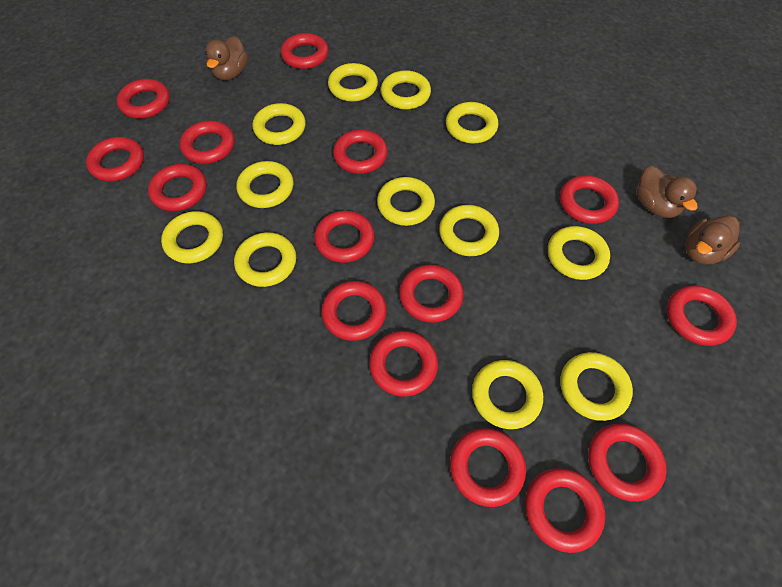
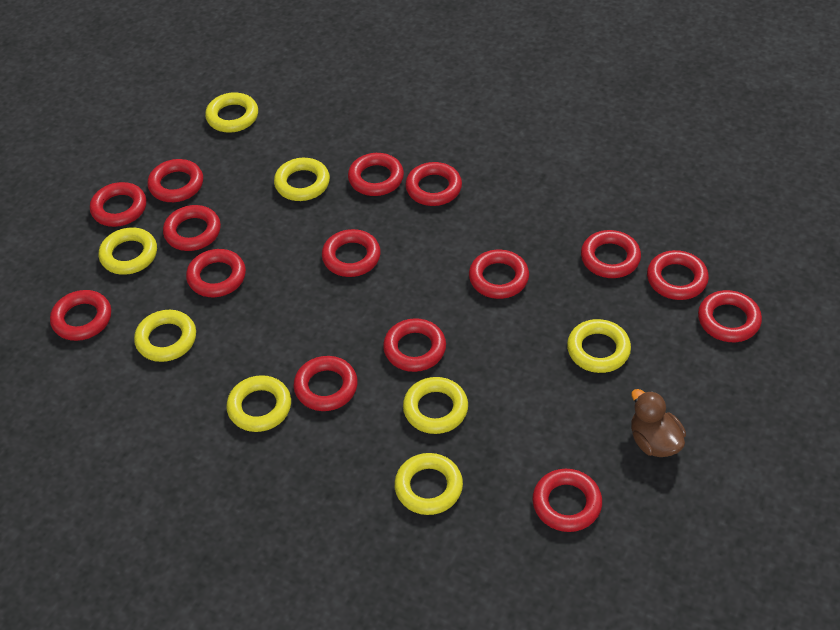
brown duck: 3 -> 1
yellow ring: 12 -> 8

